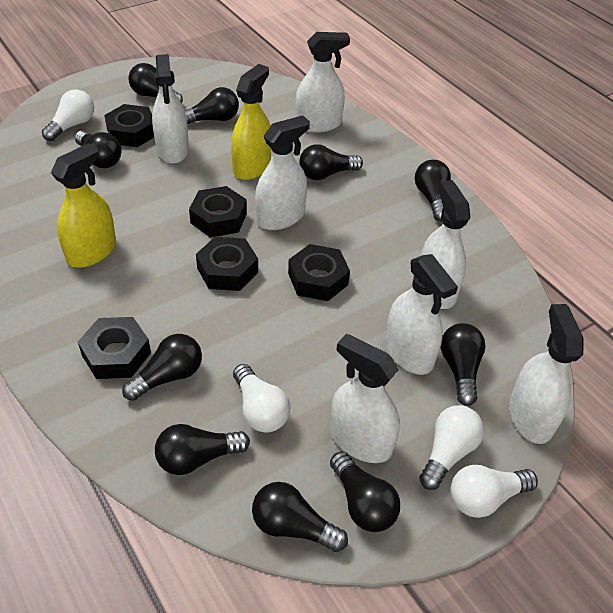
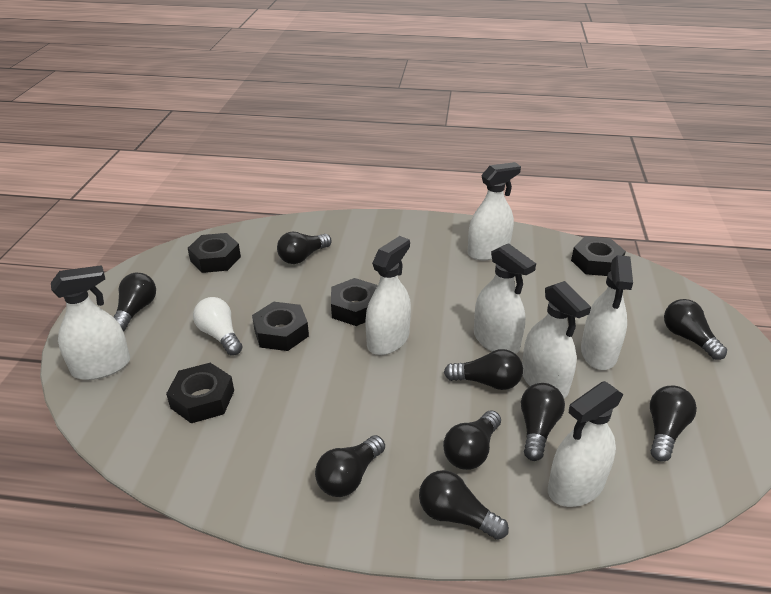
black light bulb: 10 -> 9
white light bulb: 4 -> 1
yellow spray bottle: 2 -> 0

